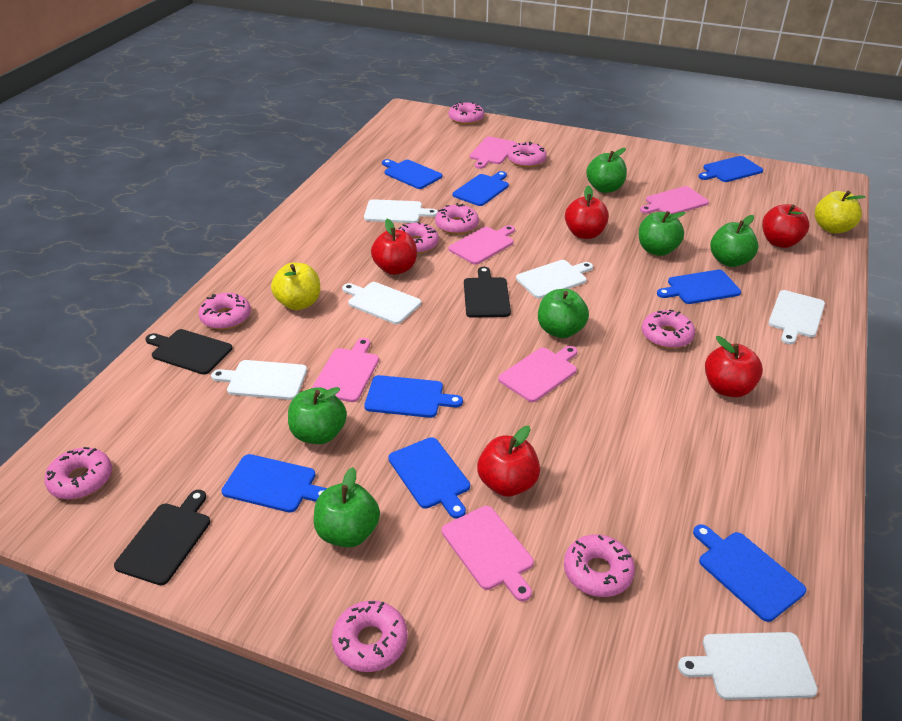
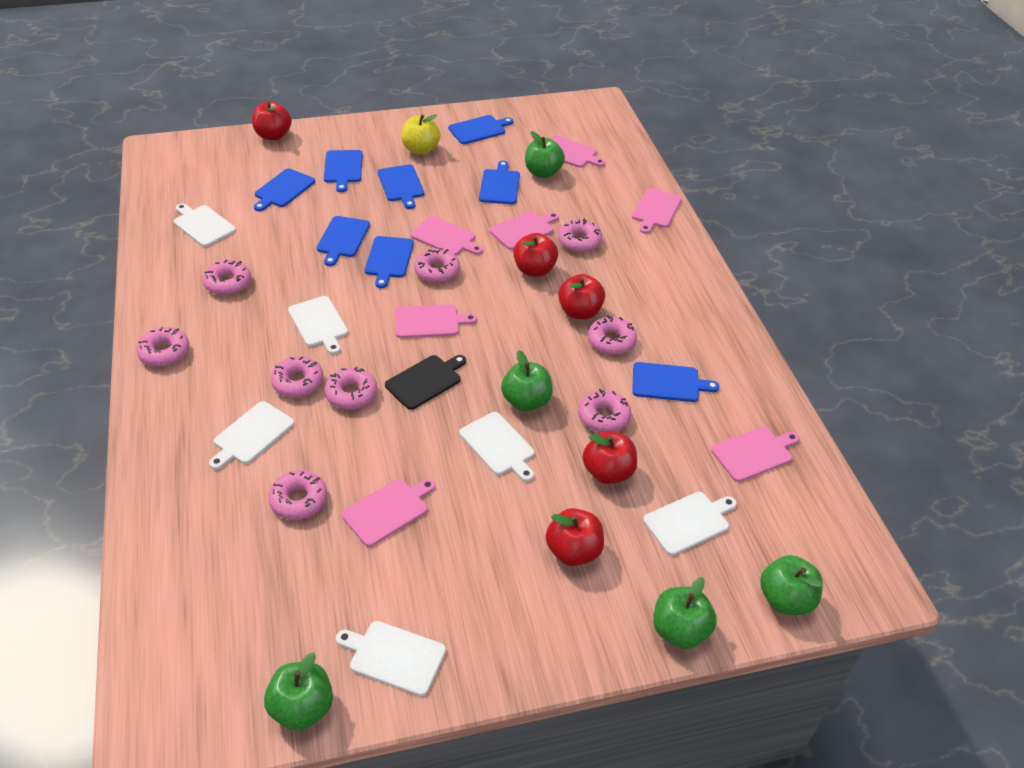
black cutting board: 3 -> 1
green apple: 6 -> 5
pink cutting board: 6 -> 7
yellow apple: 2 -> 1

